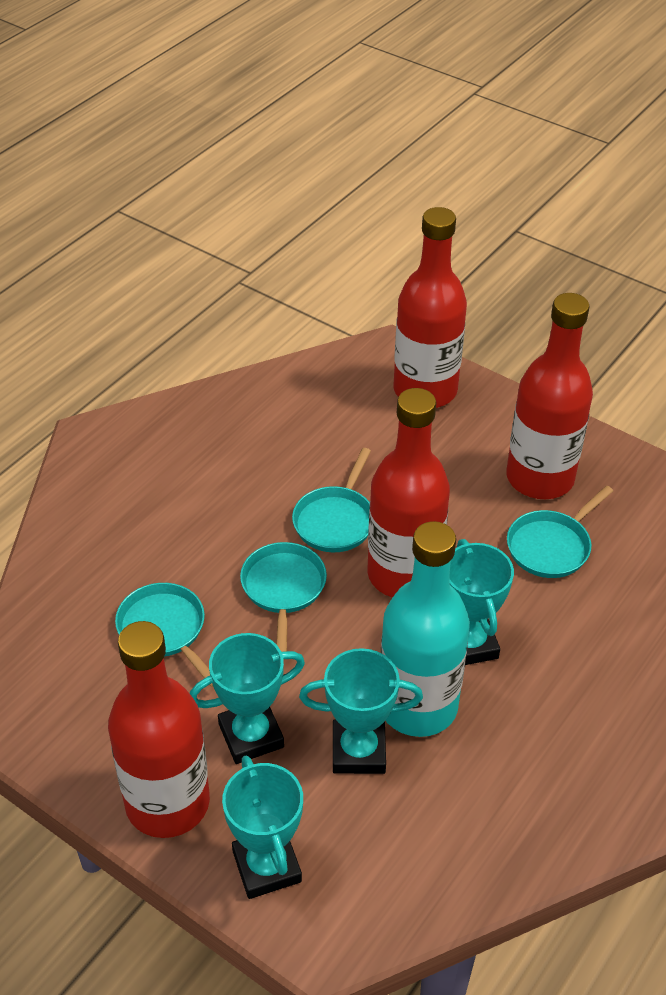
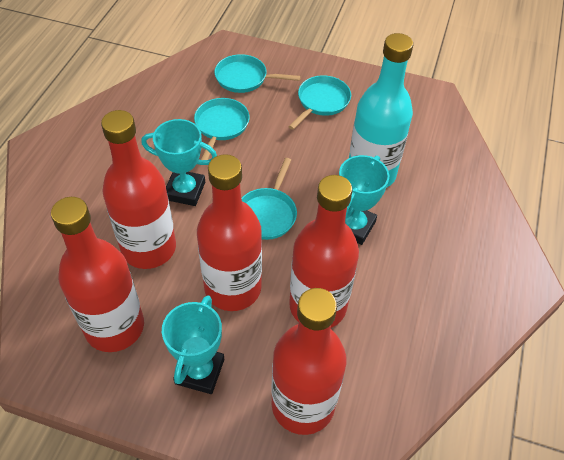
red bottle: 4 -> 5
turquoise trophy: 4 -> 3

